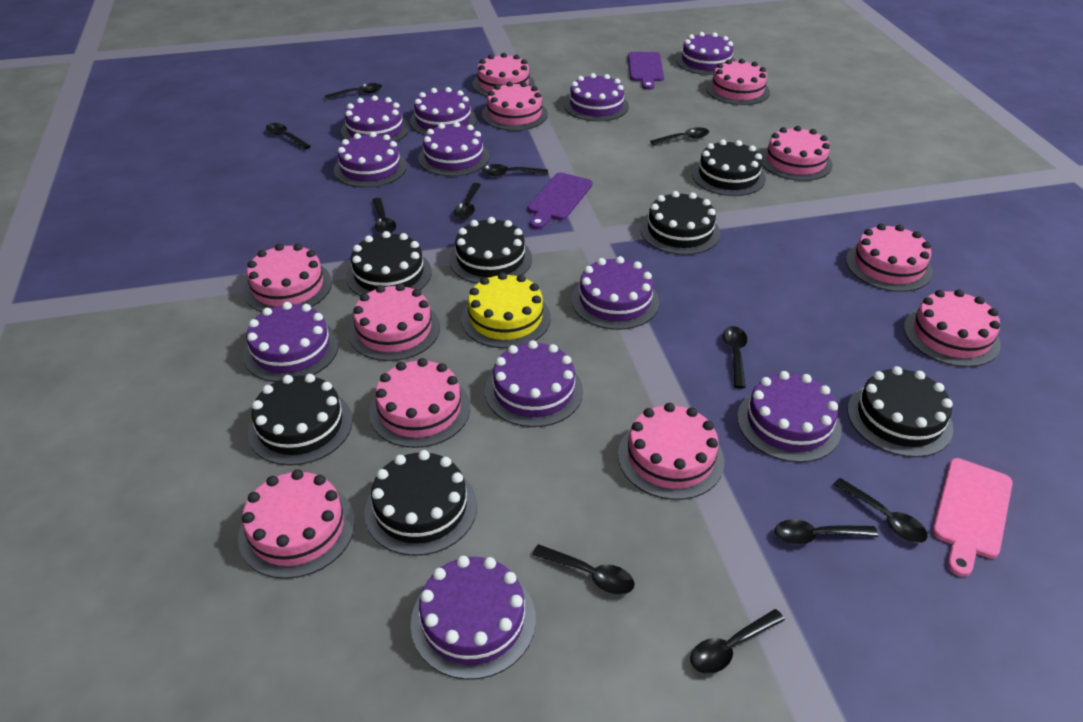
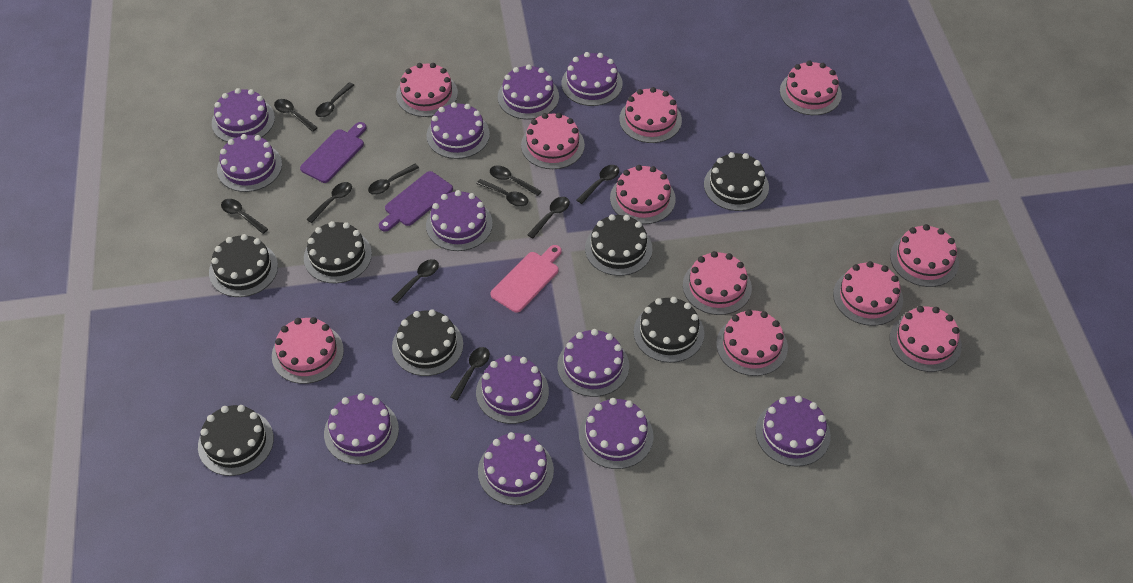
purple cake: 11 -> 12
yellow cake: 1 -> 0

